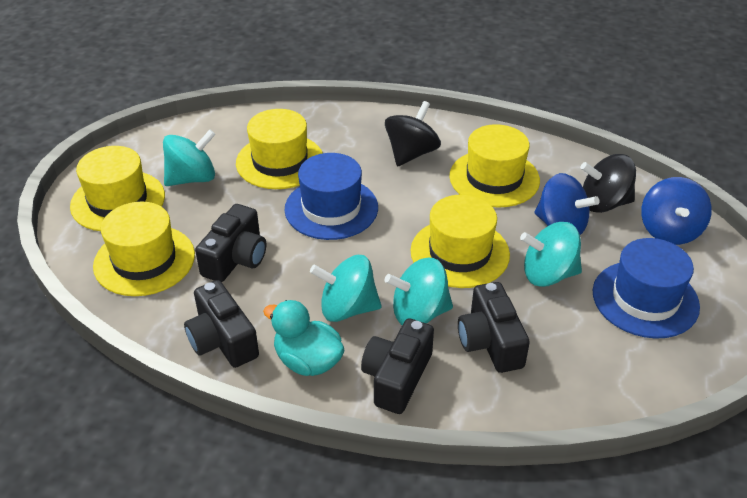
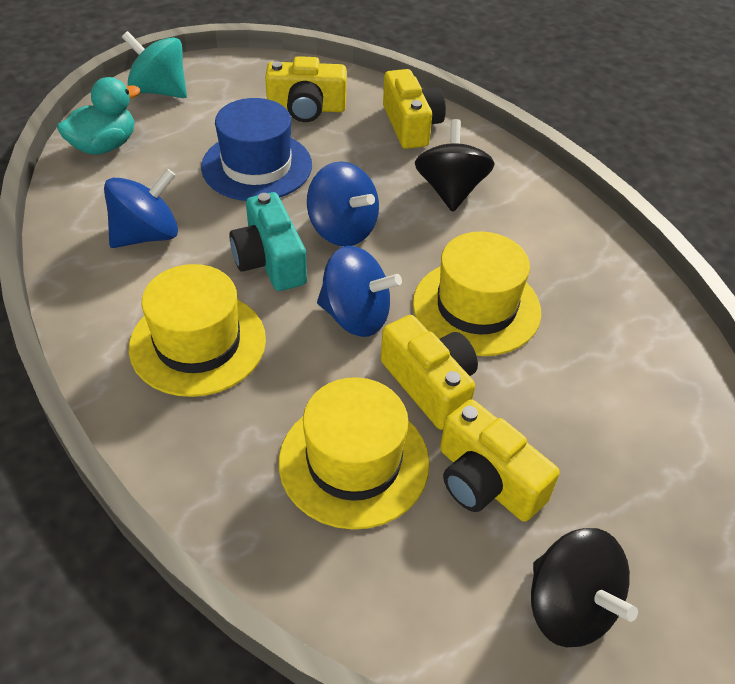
black camera: 4 -> 0
blue hat: 2 -> 1
blue spinning top: 2 -> 3
turquoise camera: 0 -> 1
turquoise spinning top: 4 -> 1
yellow camera: 0 -> 4
yellow hat: 5 -> 3

